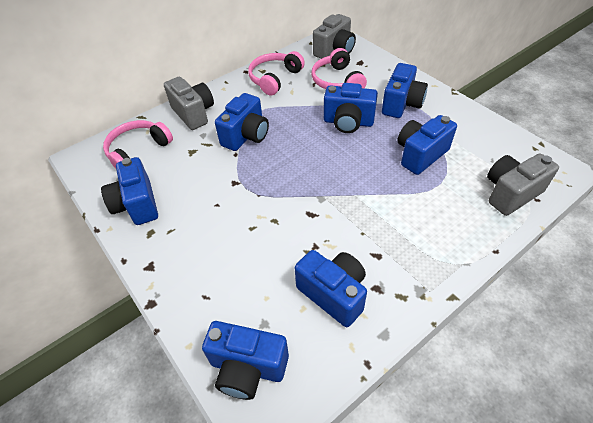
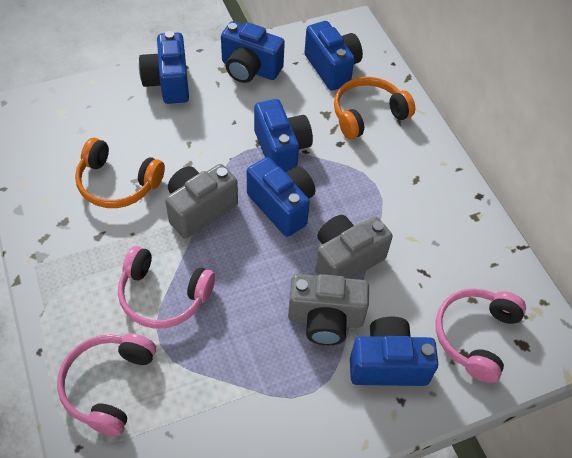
blue camera: 7 -> 6
orange headphones: 0 -> 2

